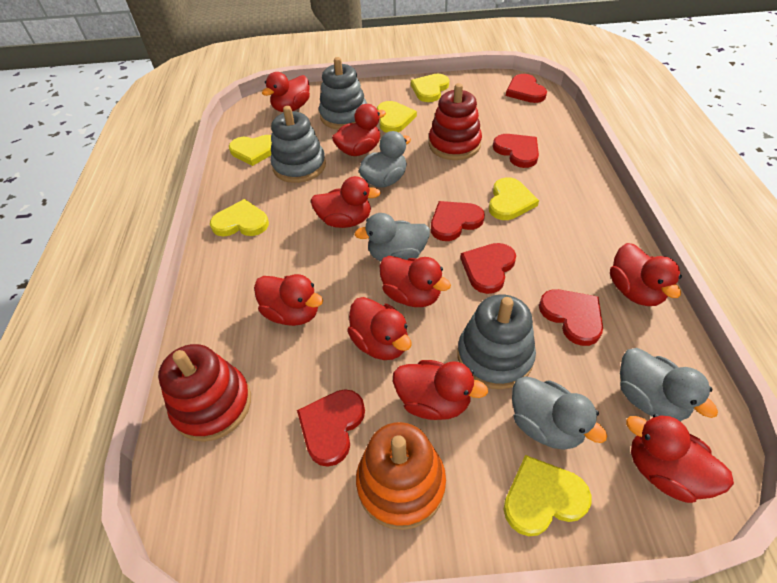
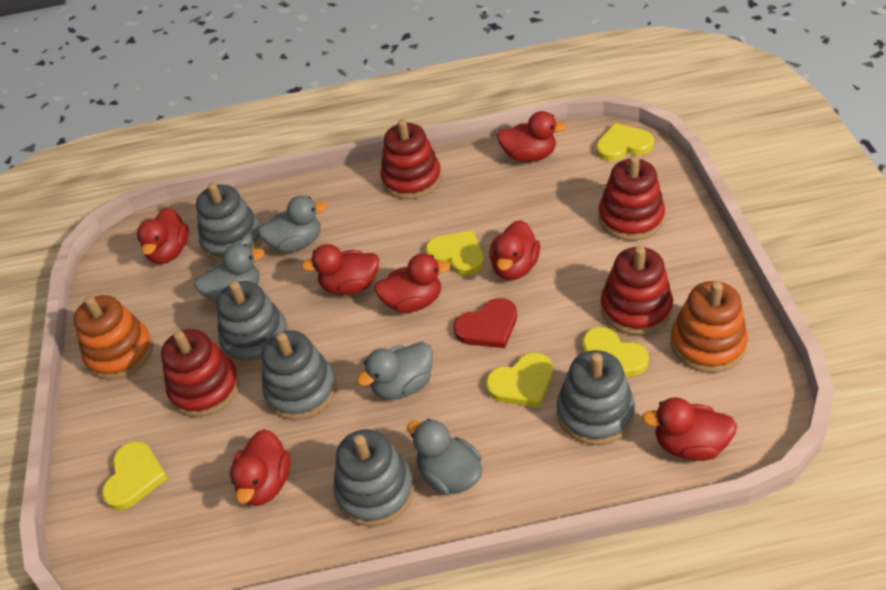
grey stacking toy: 3 -> 5
orange stacking toy: 1 -> 2
red duck: 9 -> 7
red heart: 6 -> 1
red stacking toy: 2 -> 4
yellow heart: 6 -> 5

